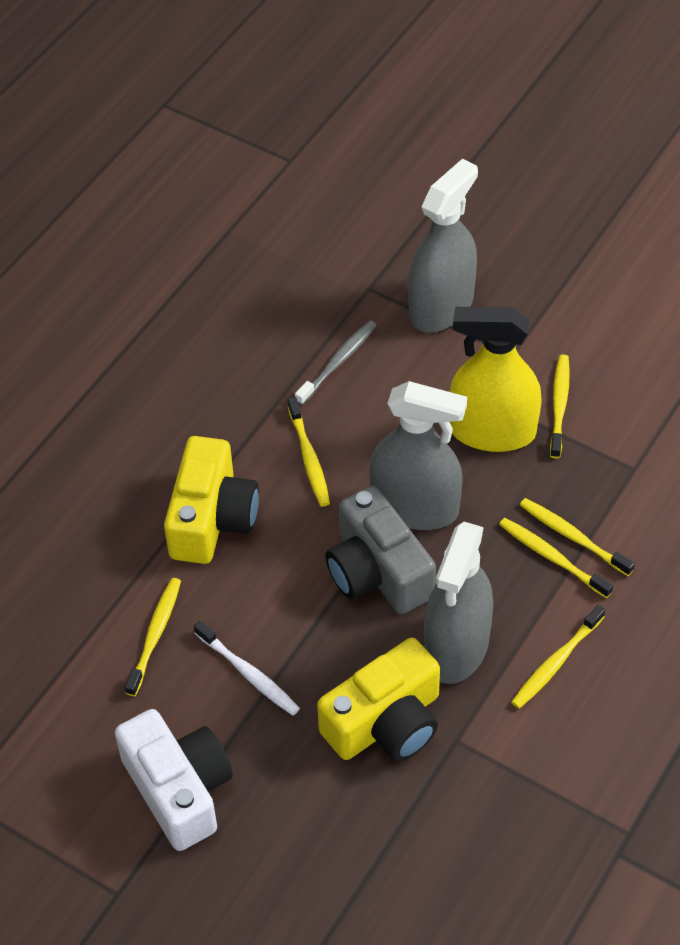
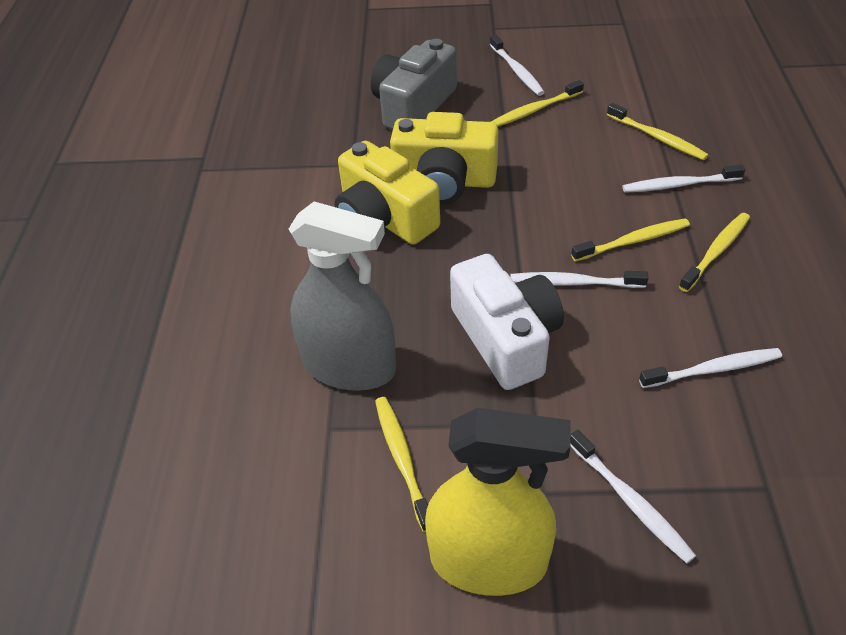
grey spray bottle: 3 -> 1
grey toothbrush: 1 -> 0
white toothbrush: 1 -> 5
yellow toothbrush: 6 -> 5

